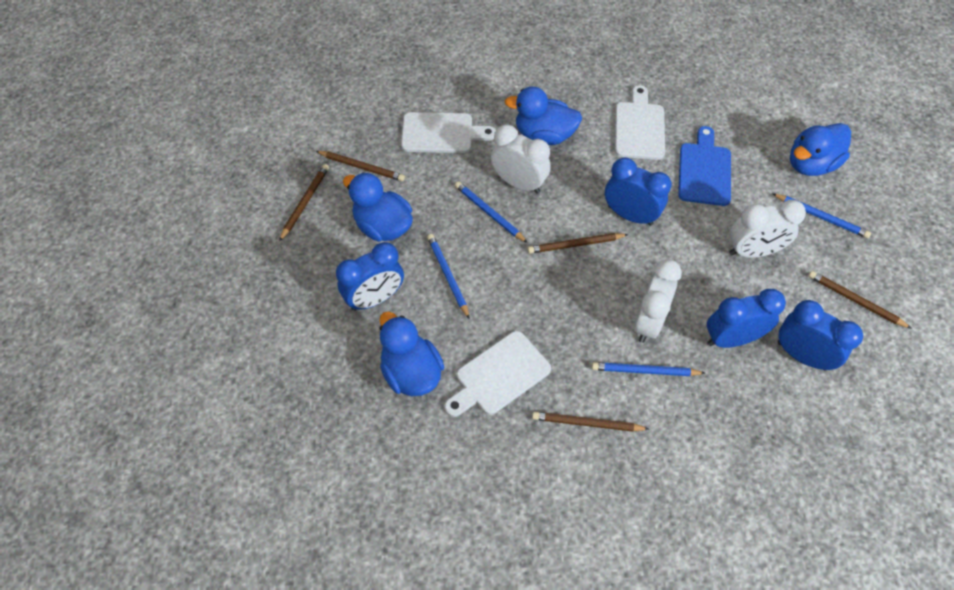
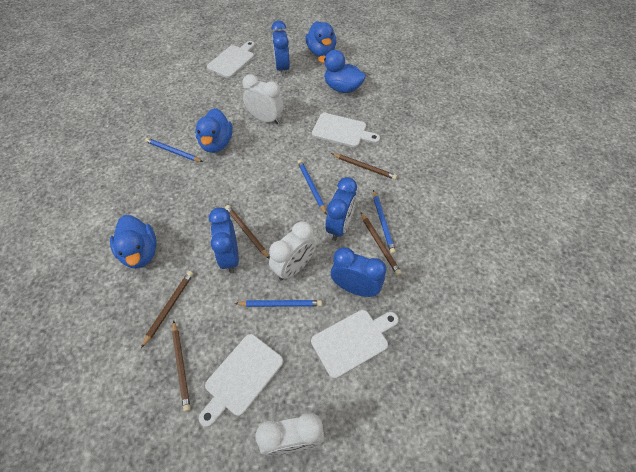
blue cutting board: 1 -> 0
white cutting board: 3 -> 4

